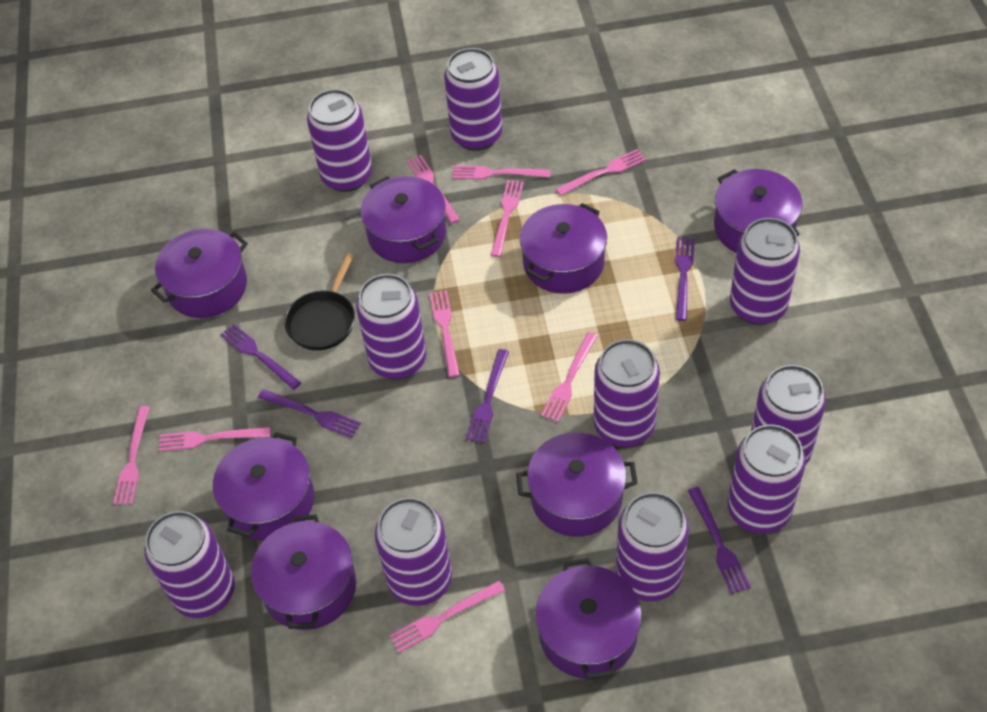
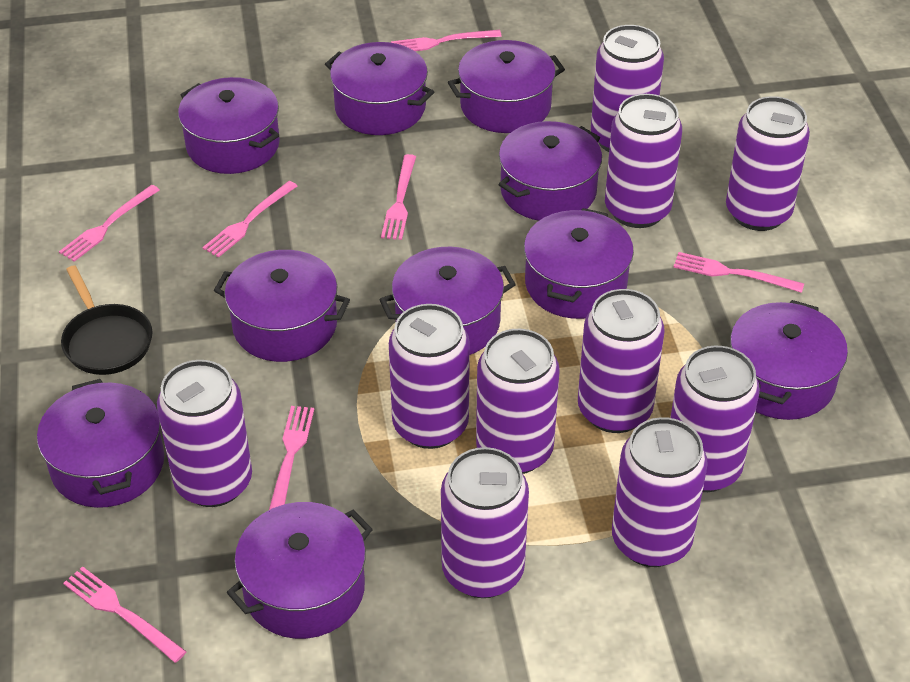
pink fork: 9 -> 7
purple fork: 5 -> 0
purple pot: 8 -> 10

